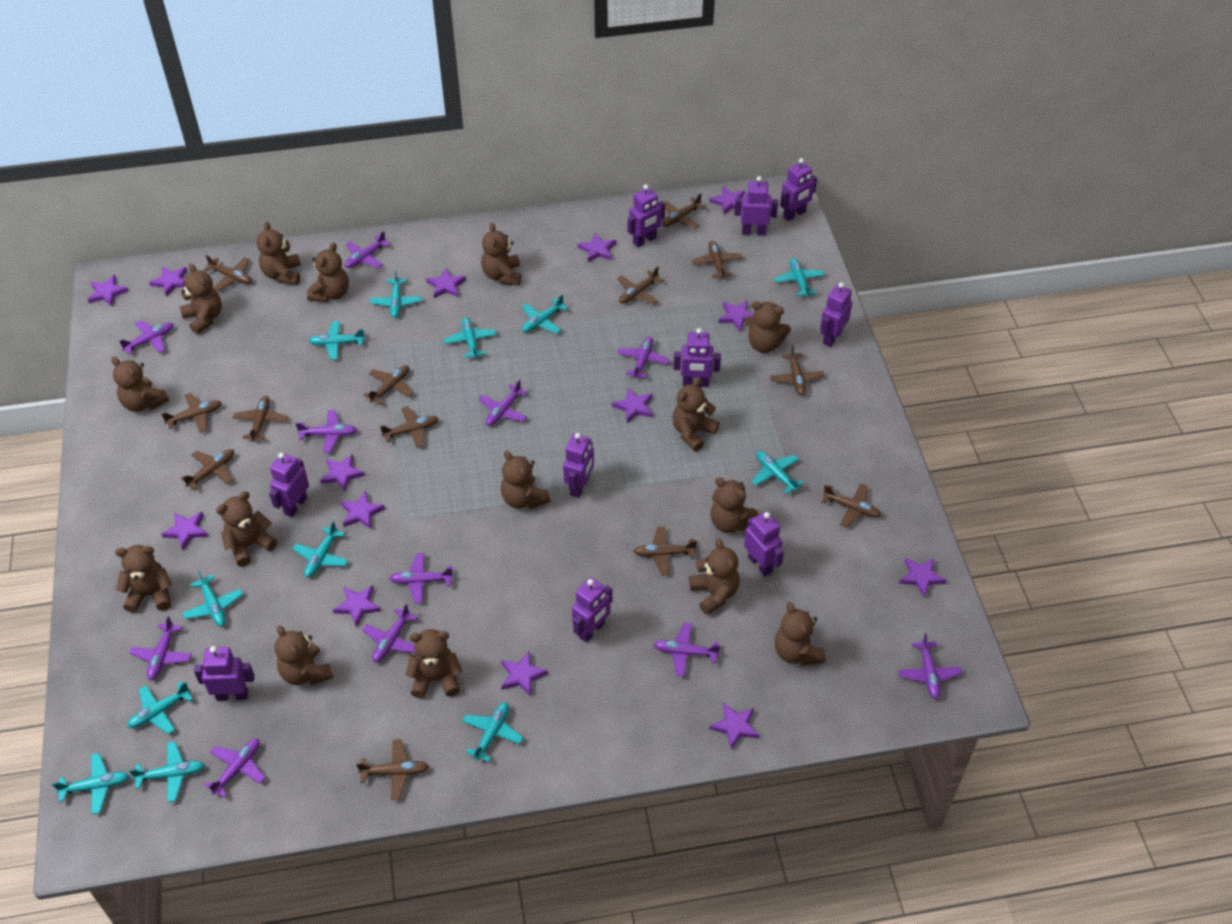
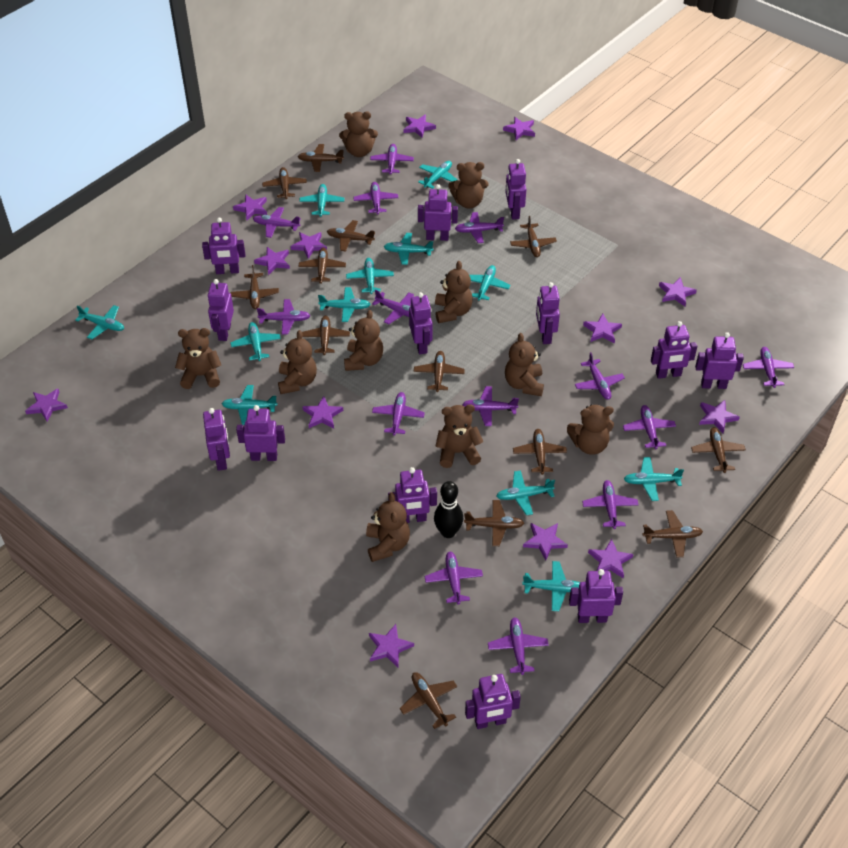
black bowling pin: 0 -> 1
brown teddy bear: 15 -> 10
purple plane: 11 -> 14
purple robot: 10 -> 13
purple star: 14 -> 13

